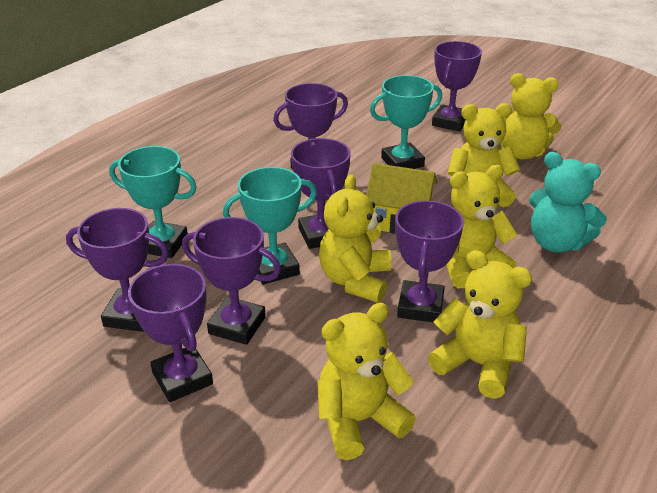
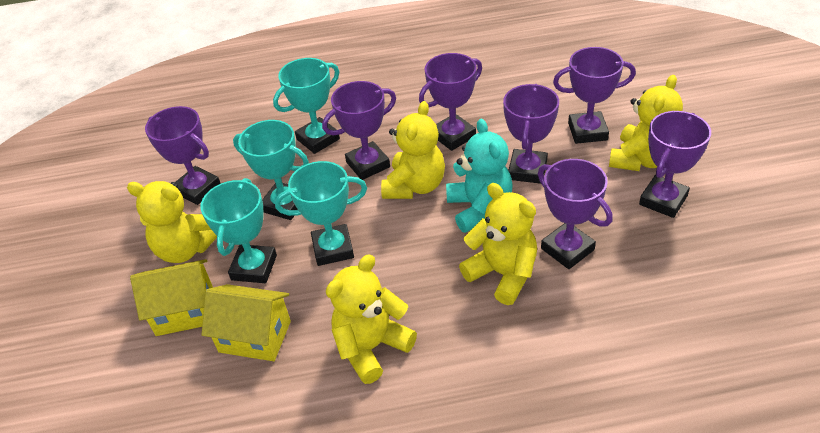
turquoise trophy: 3 -> 4
yellow house: 1 -> 2
yellow teddy bear: 6 -> 5

